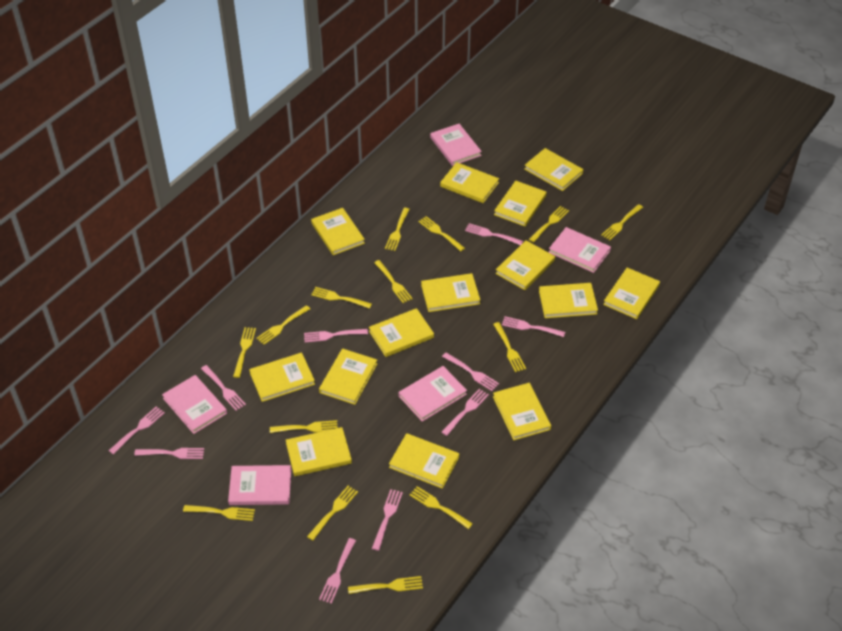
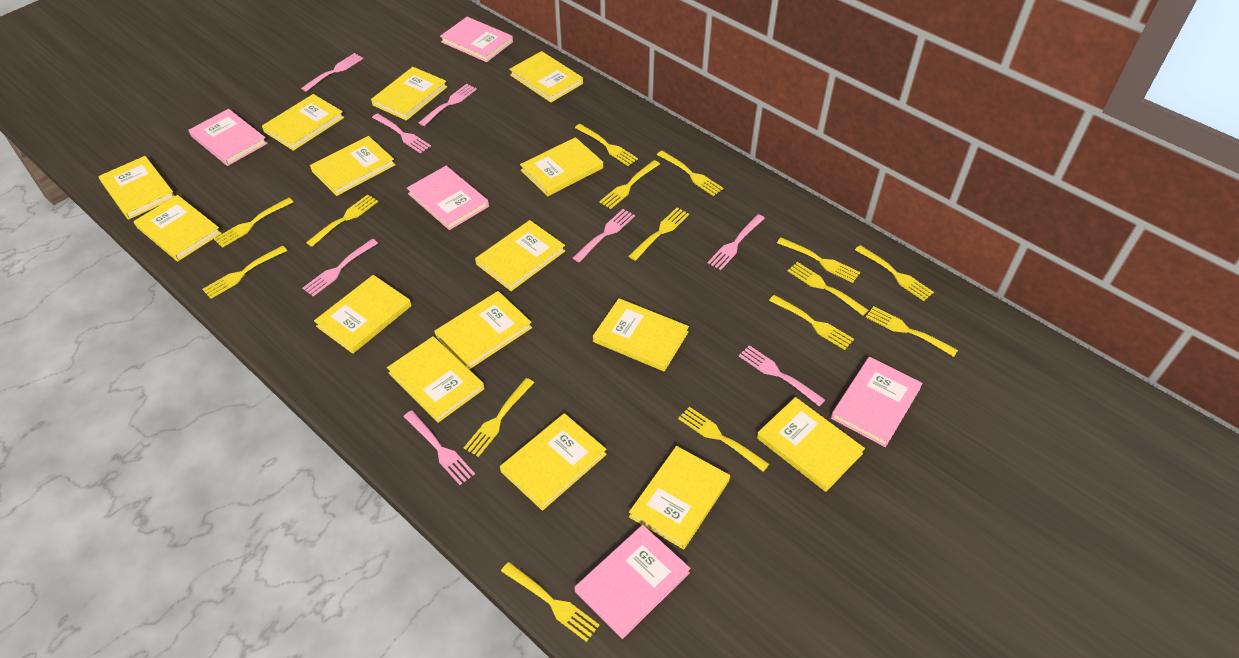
pink fork: 10 -> 8
yellow book: 14 -> 15
yellow fork: 14 -> 15

